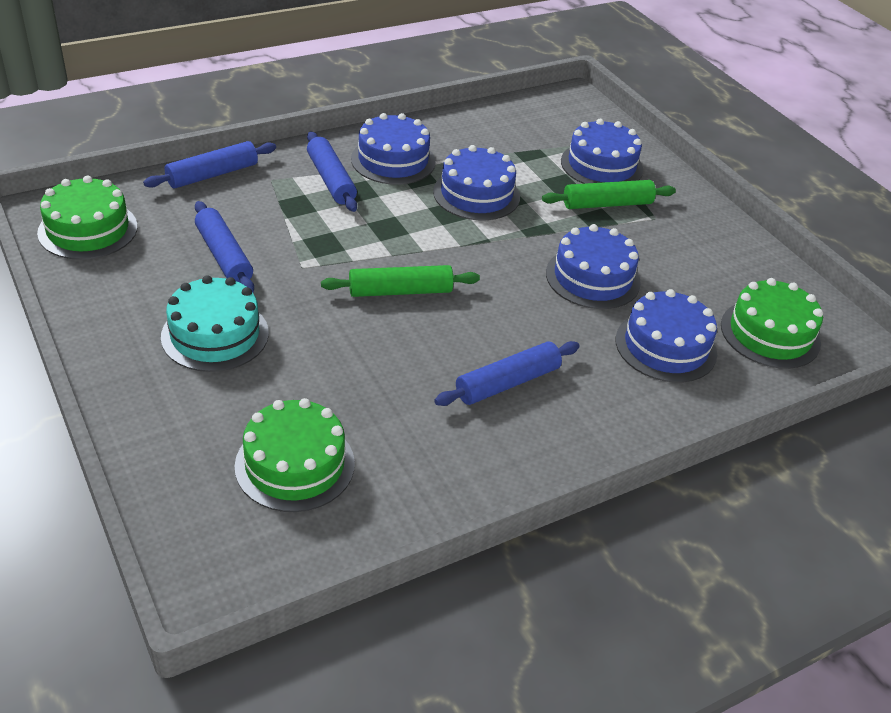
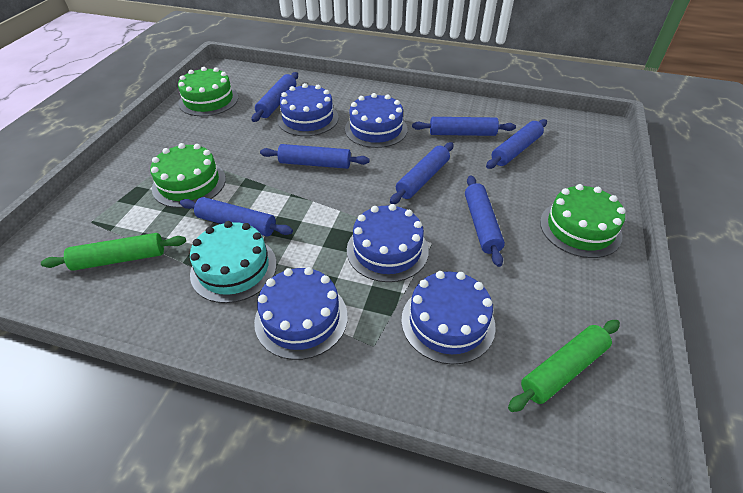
blue rolling pin: 4 -> 7

